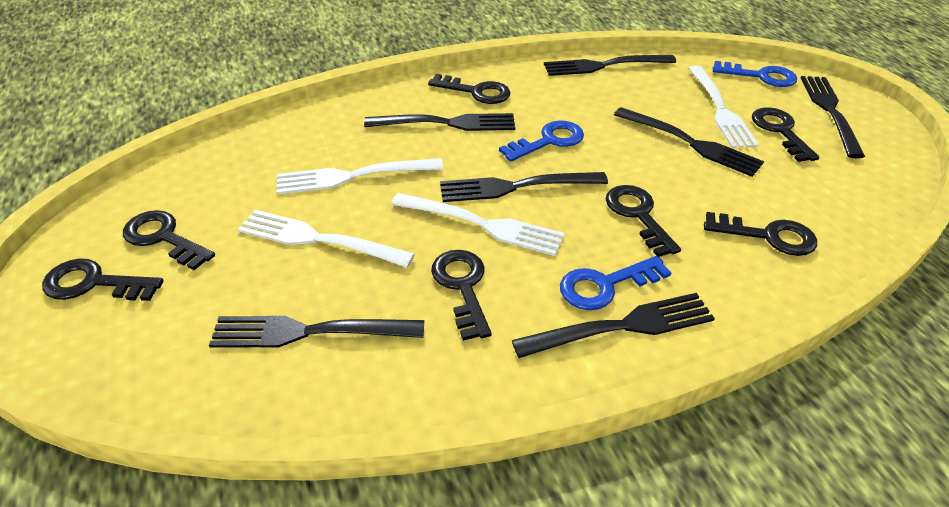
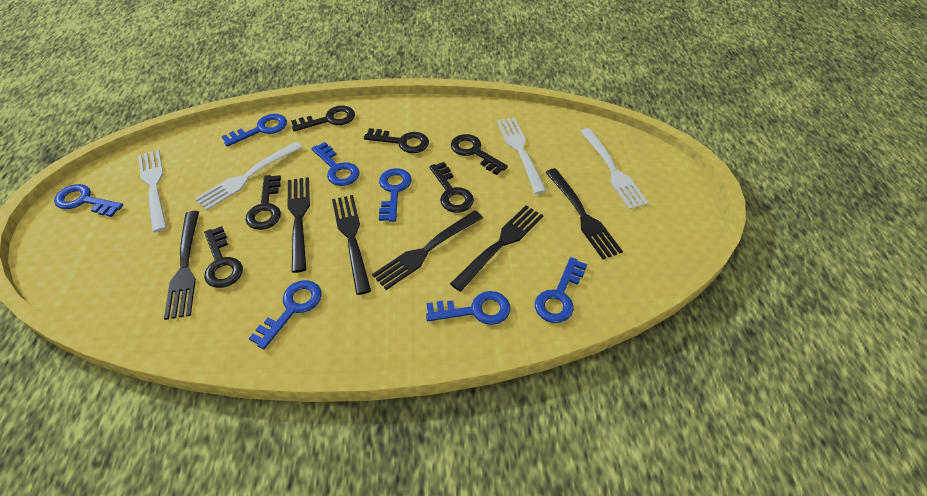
black fork: 7 -> 6
black key: 7 -> 6
blue key: 3 -> 7

